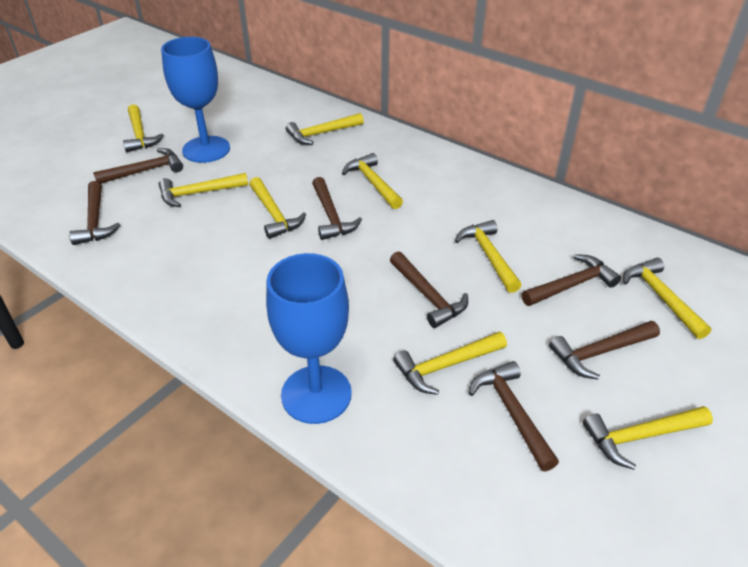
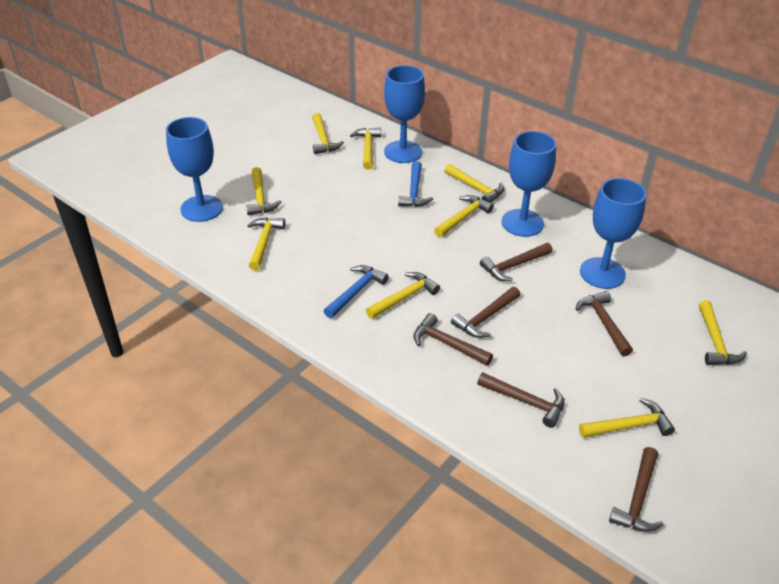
blue goblet: 2 -> 4
blue hammer: 0 -> 2
brown hammer: 7 -> 6

